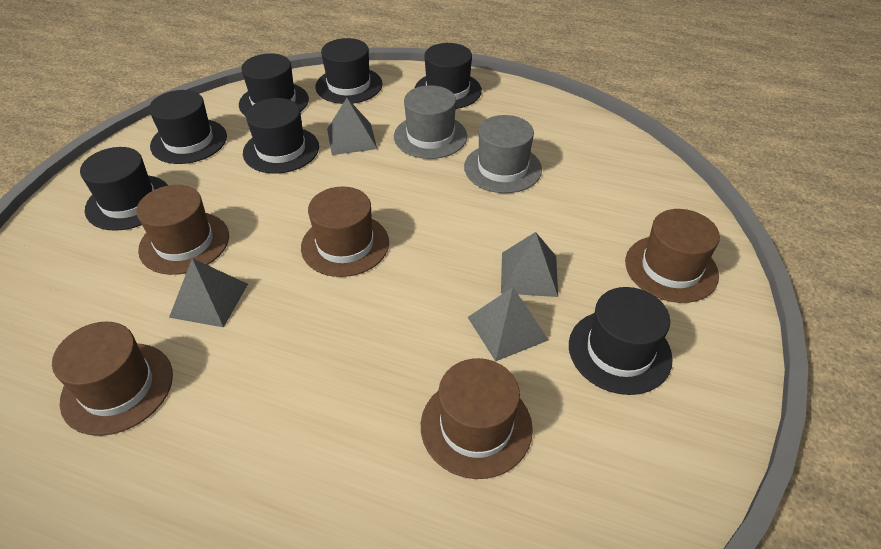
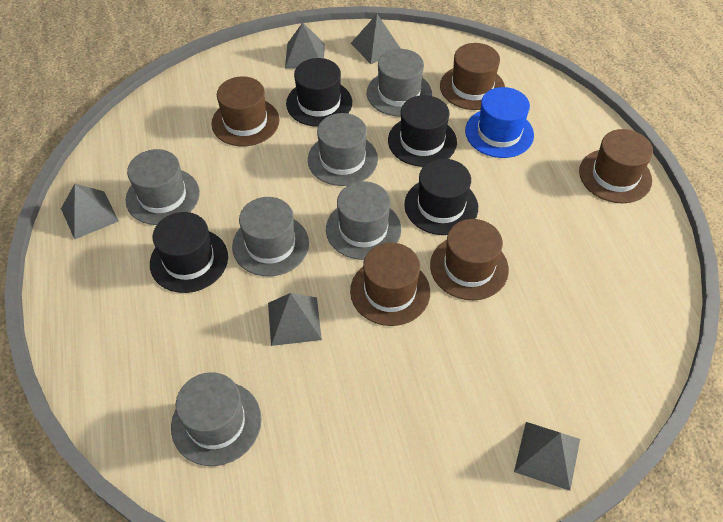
black hat: 7 -> 4
blue hat: 0 -> 1
grey hat: 2 -> 6
grey pyramid: 4 -> 5

